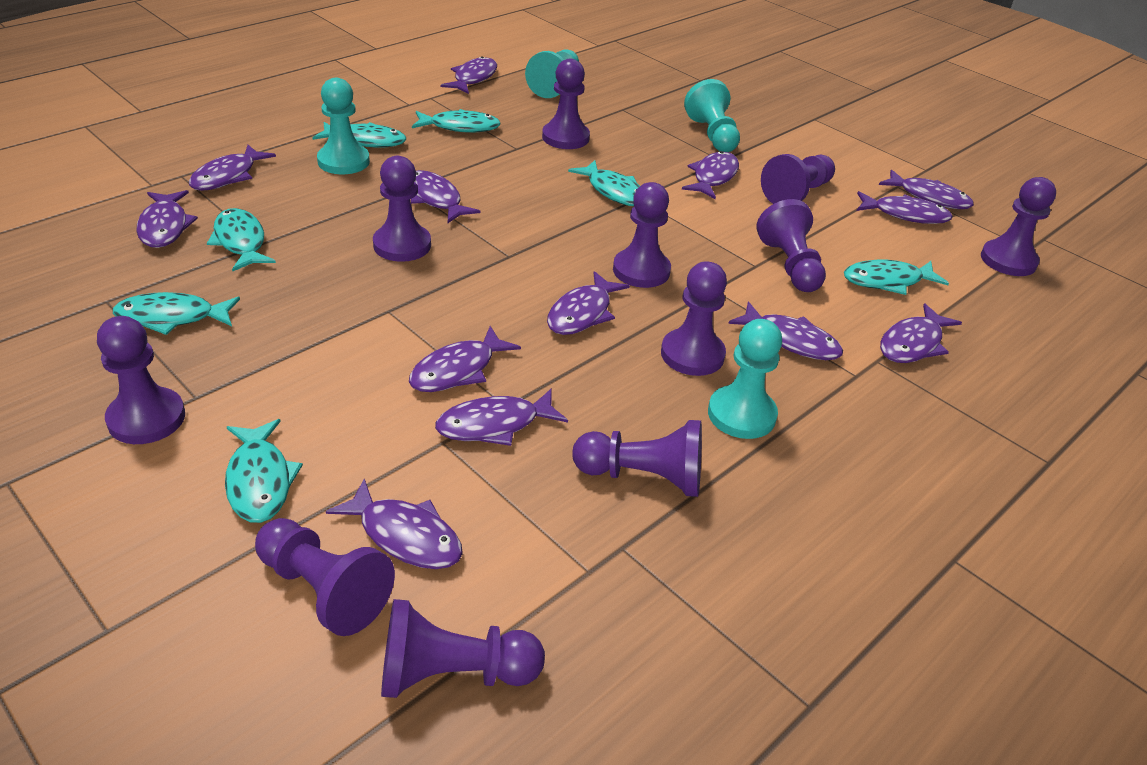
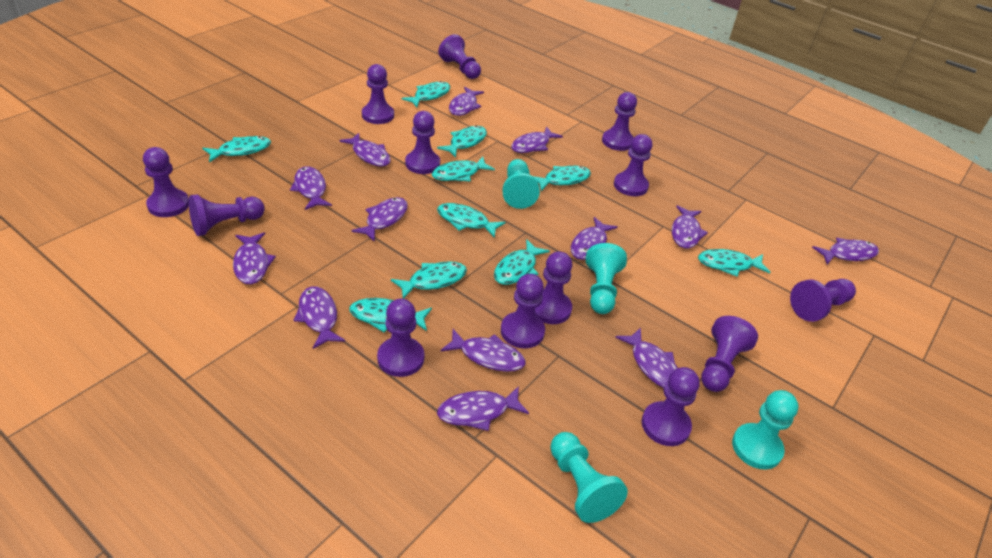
purple pawn: 11 -> 13
turquoise fish: 7 -> 10

